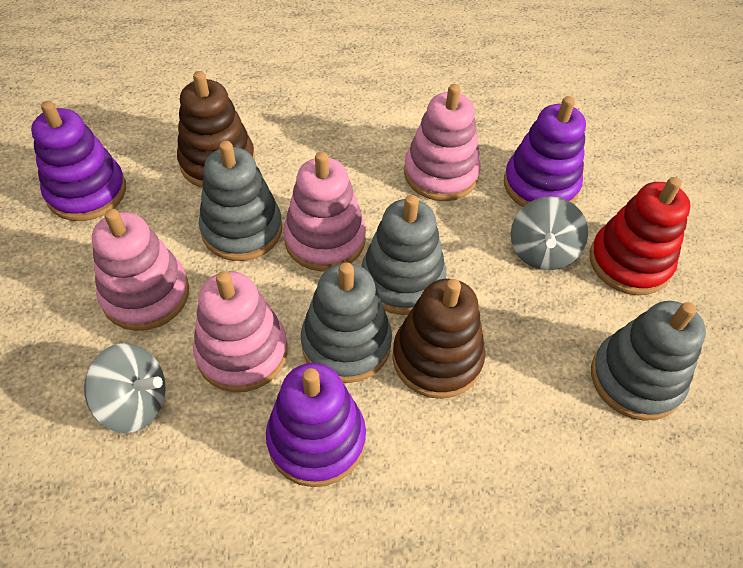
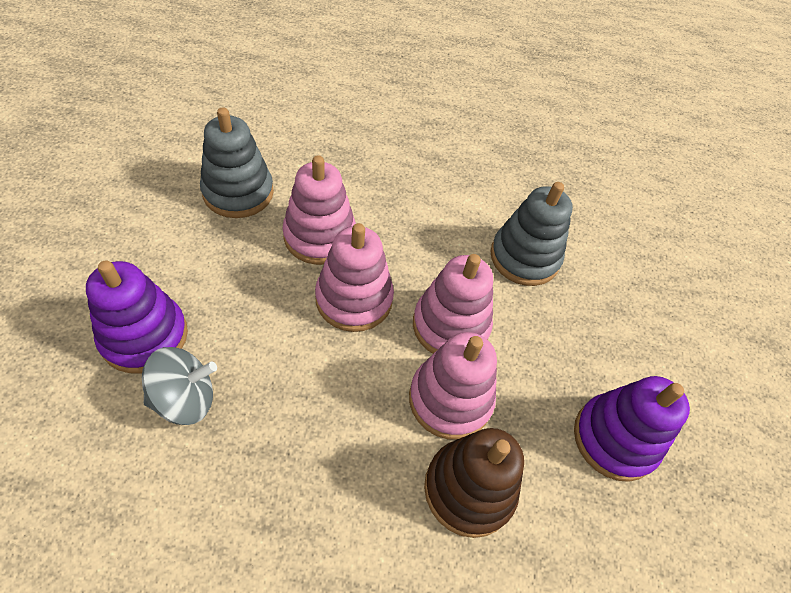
brown stacking toy: 2 -> 1
grey spinning top: 2 -> 1
grey stacking toy: 4 -> 2
purple stacking toy: 3 -> 2
red stacking toy: 1 -> 0

